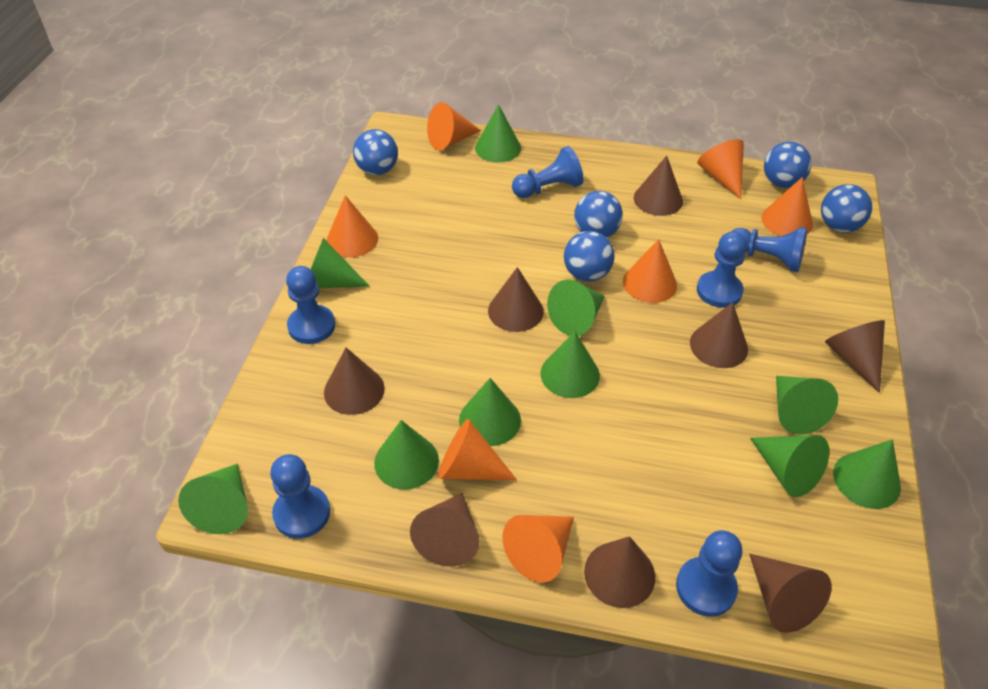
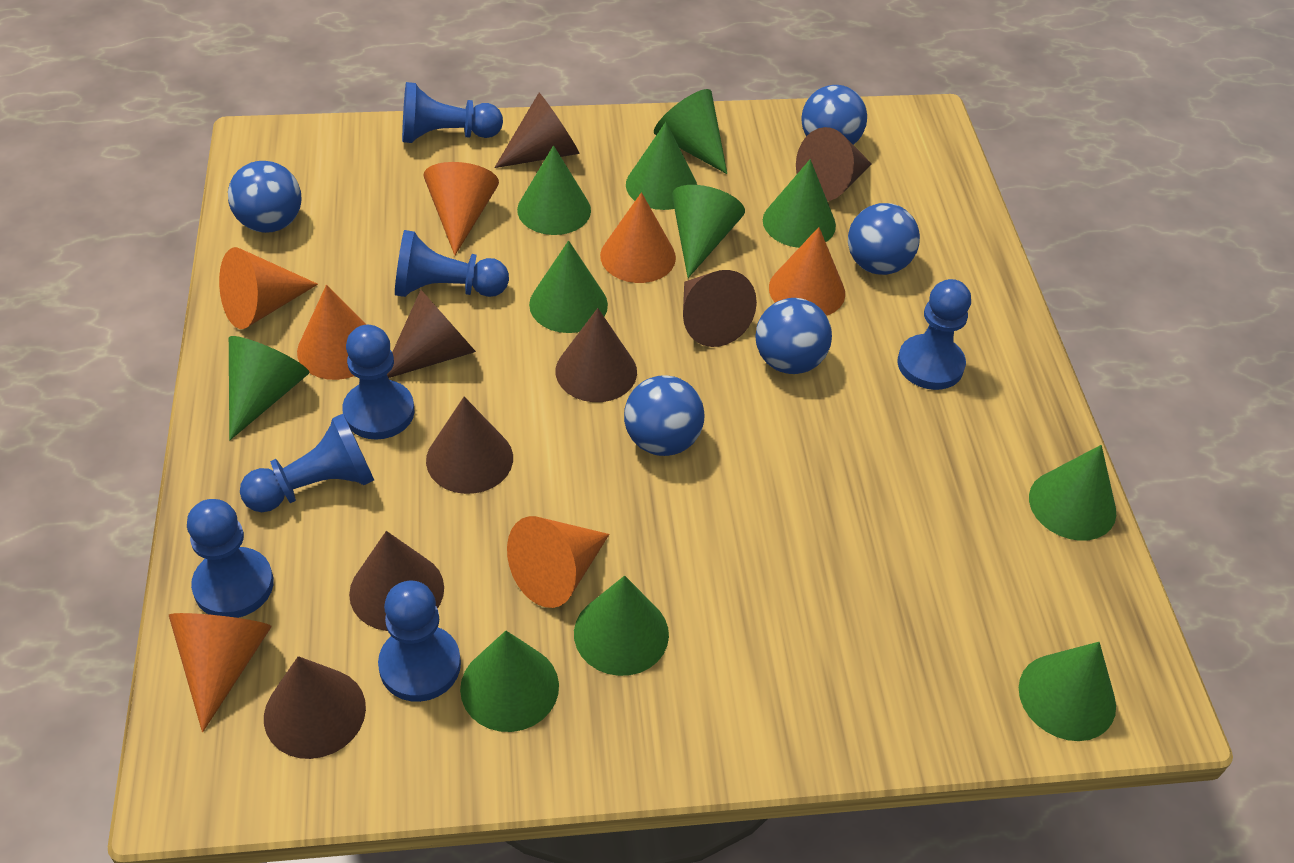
blue pawn: 6 -> 7
green cone: 10 -> 11

